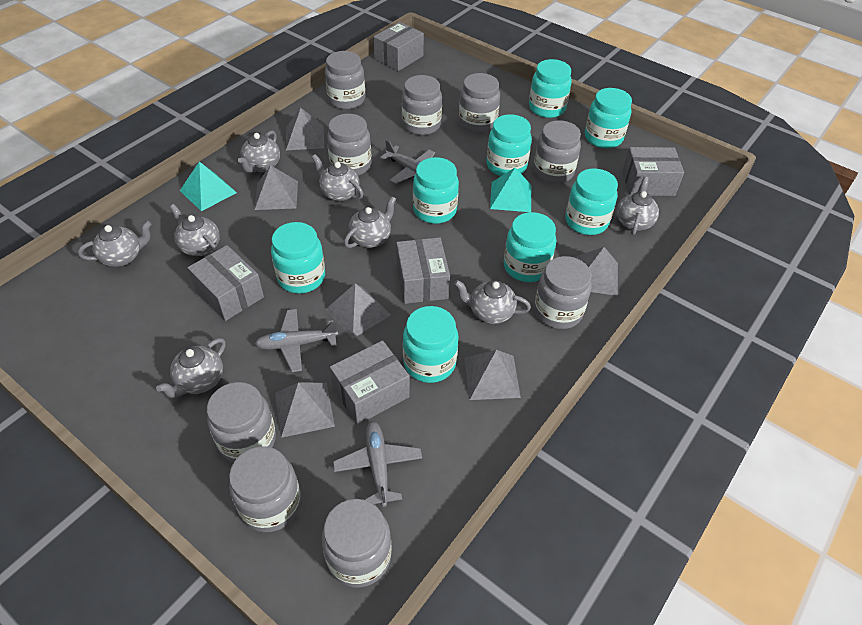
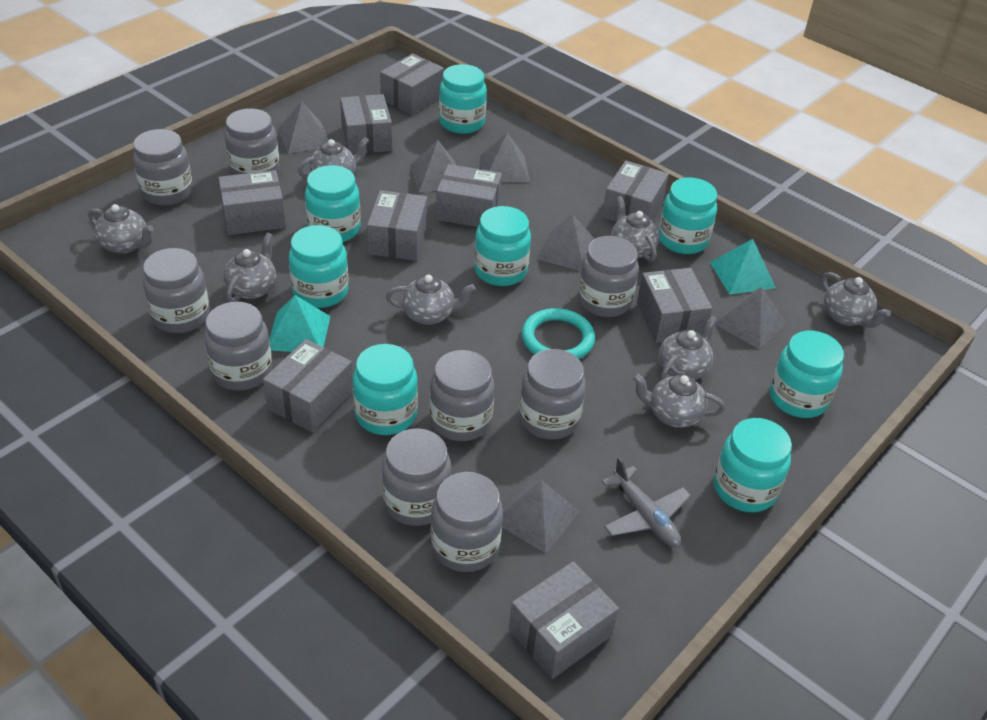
grey box: 5 -> 9
grey plane: 3 -> 1
turquoise ring: 0 -> 1

